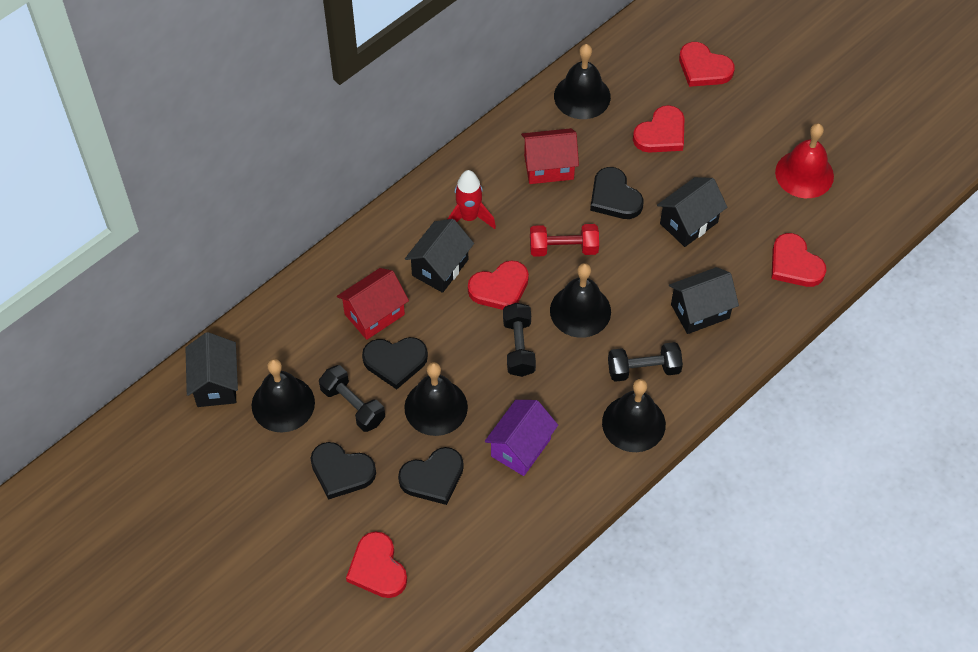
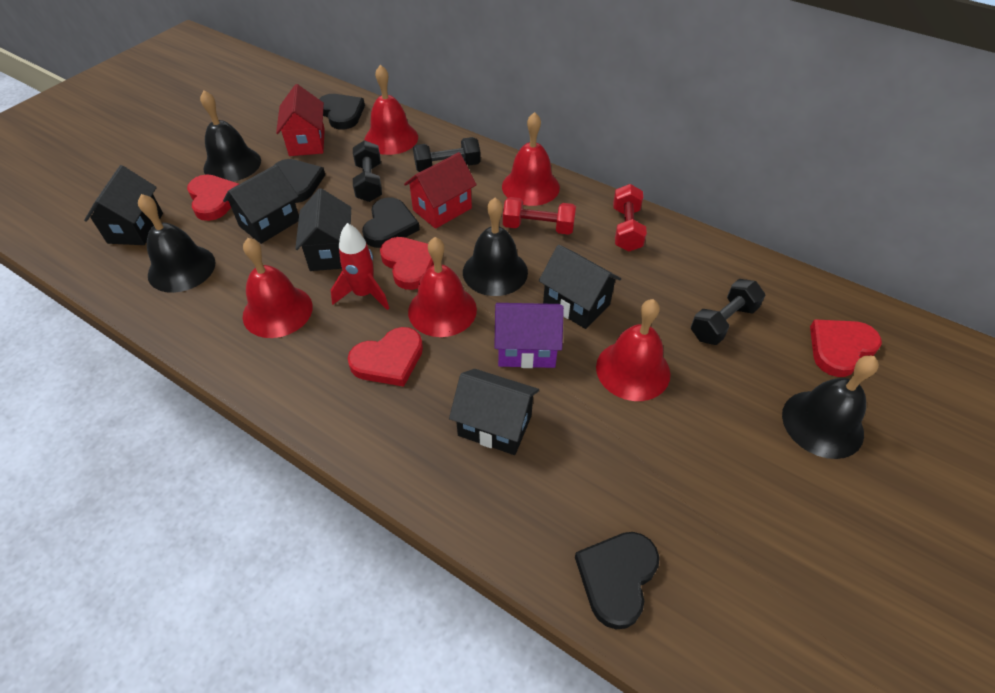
black bell: 5 -> 4
black house: 4 -> 5
red bell: 1 -> 5
red dumbbell: 1 -> 2
red heart: 5 -> 4

